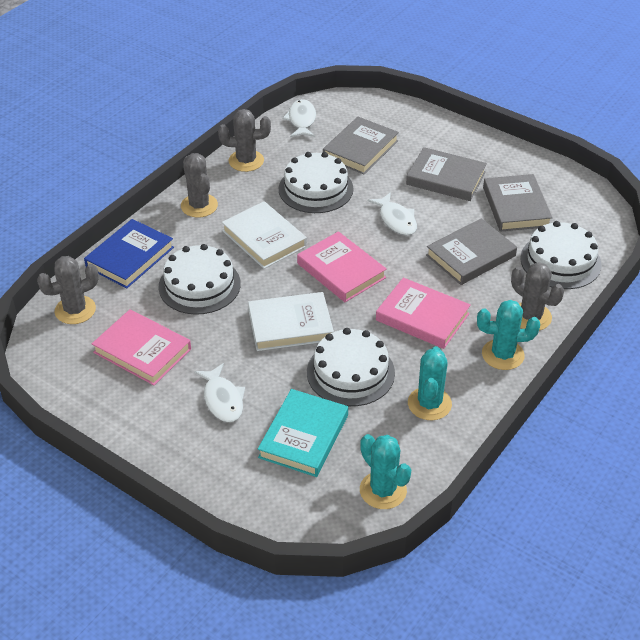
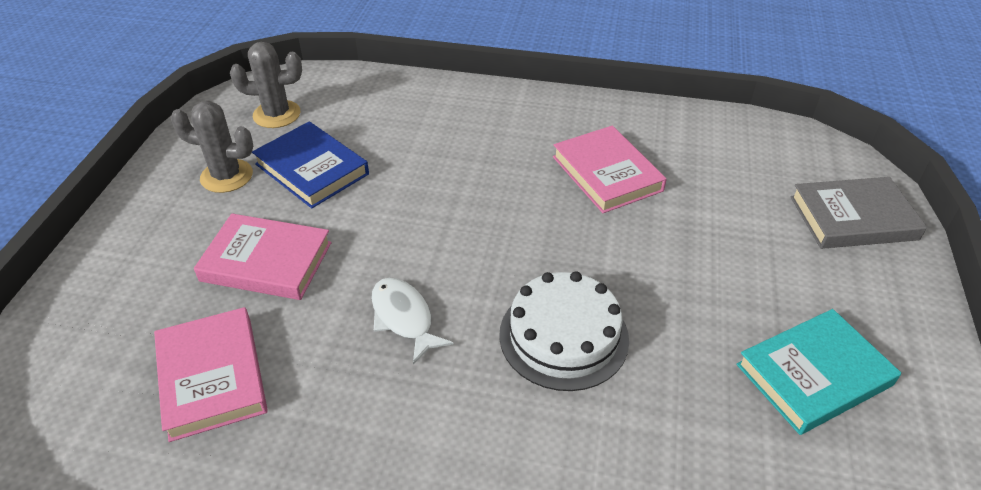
grey book: 4 -> 1
grey cactus: 4 -> 2
turquoise cactus: 3 -> 0
white book: 2 -> 0
white cake: 4 -> 1
white fish: 3 -> 1

